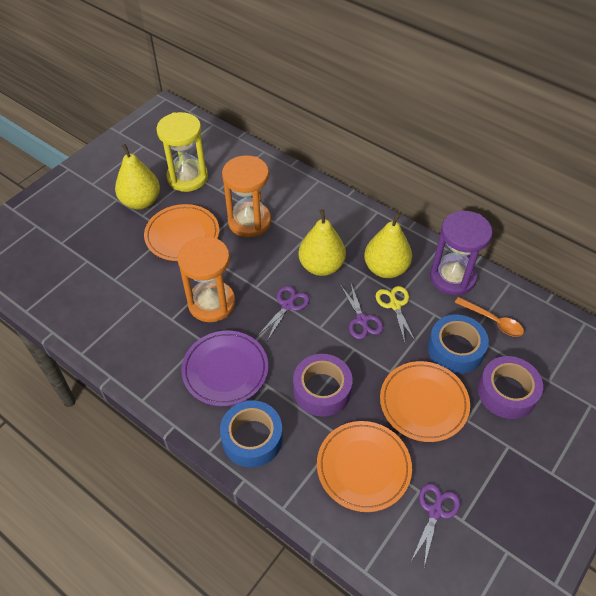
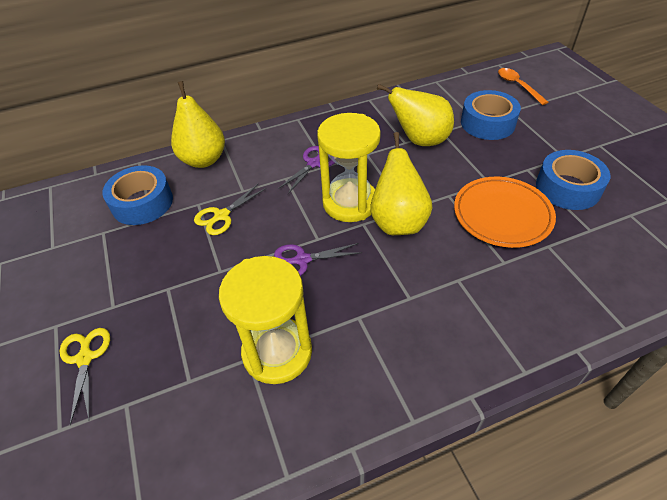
blue tape: 2 -> 3
orange hourglass: 2 -> 0
orange plate: 3 -> 1
purple hourglass: 1 -> 0
purple plate: 1 -> 0
purple scissors: 3 -> 2
purple tape: 2 -> 0
yellow hourglass: 1 -> 2
yellow scissors: 1 -> 2

